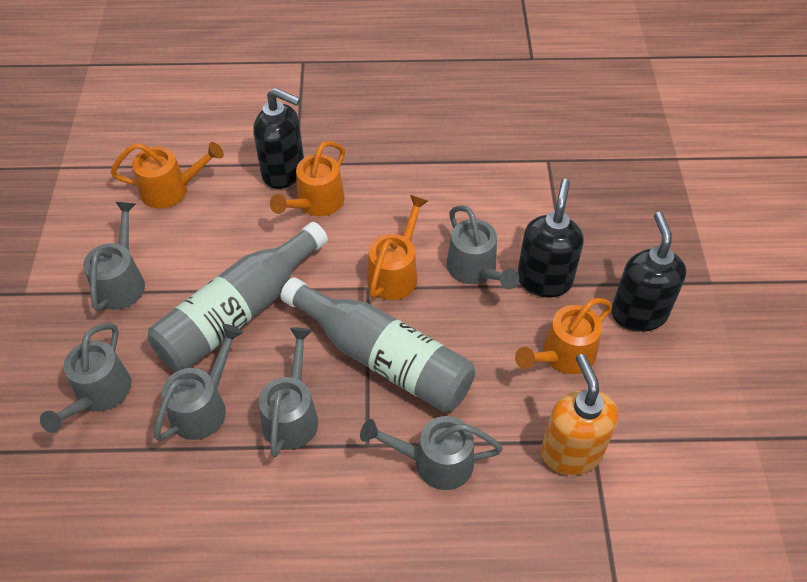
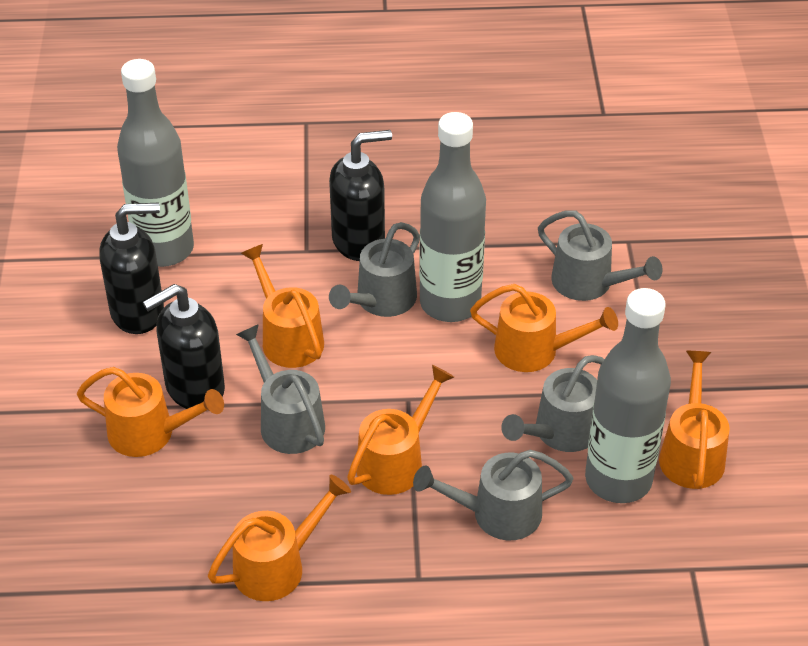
grey bottle: 2 -> 3
grey watering can: 6 -> 5
orange soap dispenser: 1 -> 0
orange watering can: 4 -> 6

